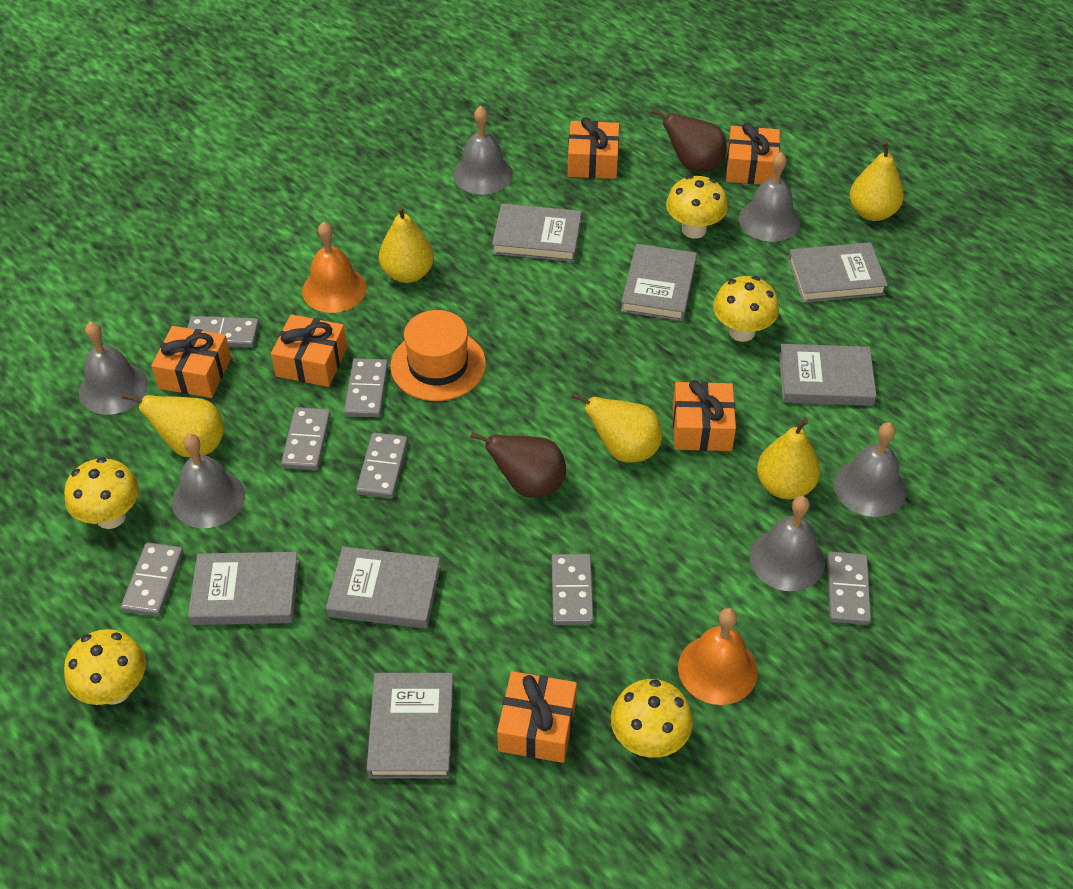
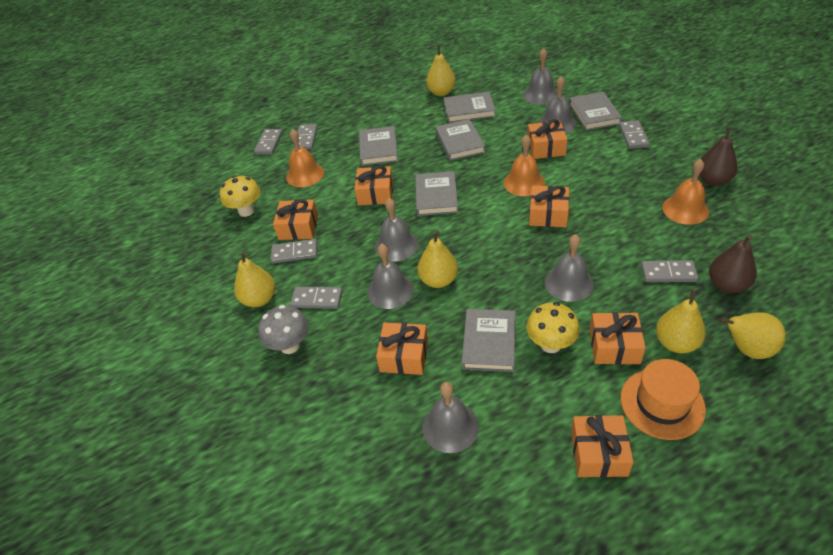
grey book: 7 -> 6
grey domino: 7 -> 6
grey mushroom: 0 -> 1
orange bell: 2 -> 3
orange gift: 6 -> 7
yellow mushroom: 5 -> 2

